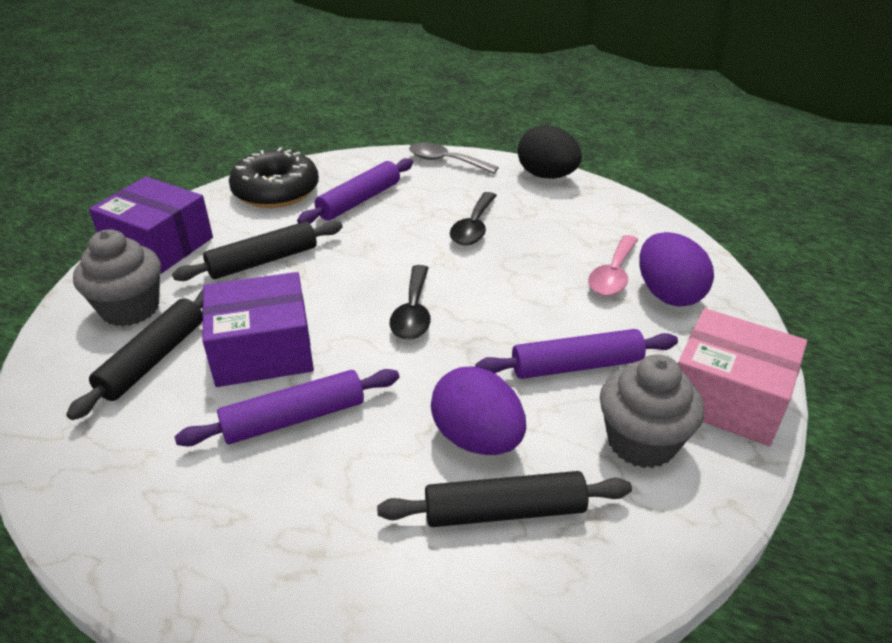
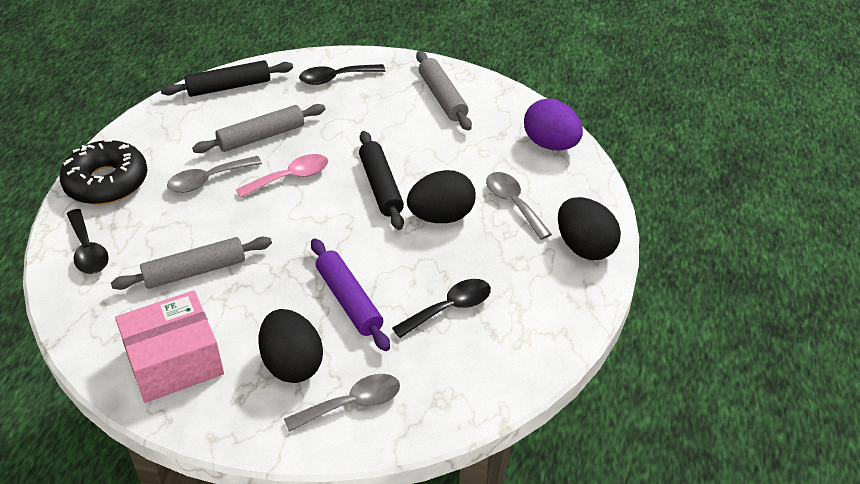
black egg: 1 -> 3
black rolling pin: 3 -> 2
black spoon: 2 -> 3
grey cupcake: 2 -> 0
grey rolling pin: 0 -> 3
grey spoon: 1 -> 3
purple box: 2 -> 0
purple egg: 2 -> 1
purple rolling pin: 3 -> 1

